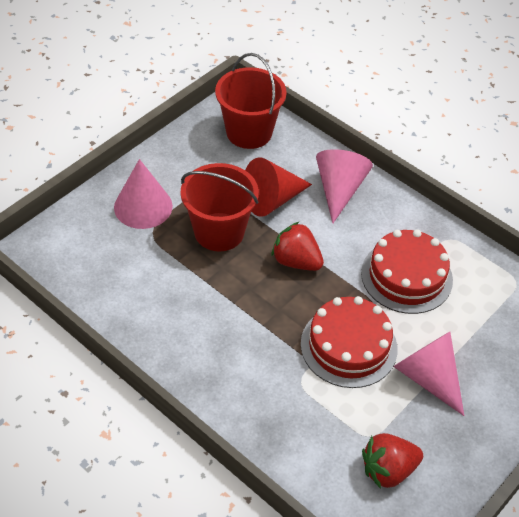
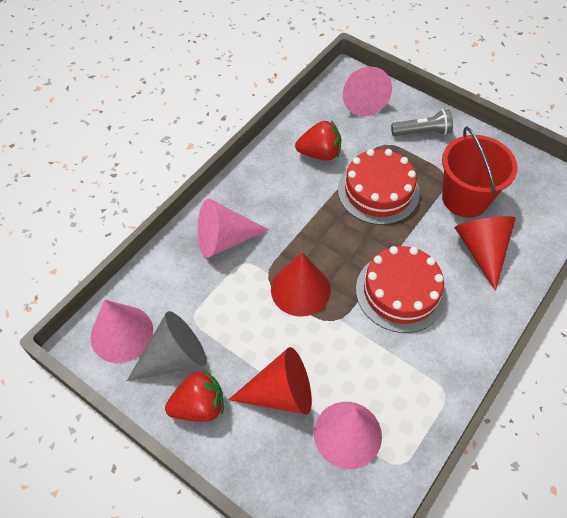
grey cone: 0 -> 1
grey flashlight: 0 -> 1
pink cone: 3 -> 4
red bucket: 2 -> 1
red cone: 1 -> 3

